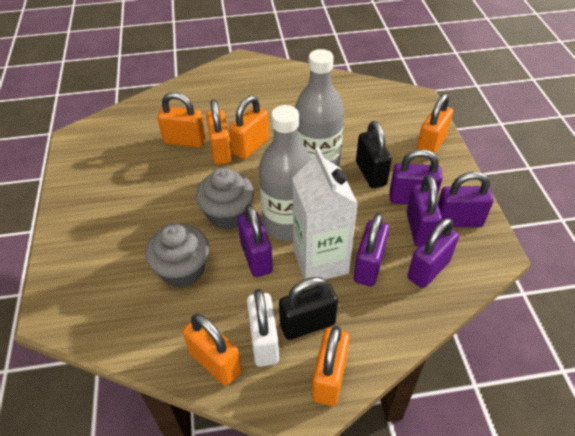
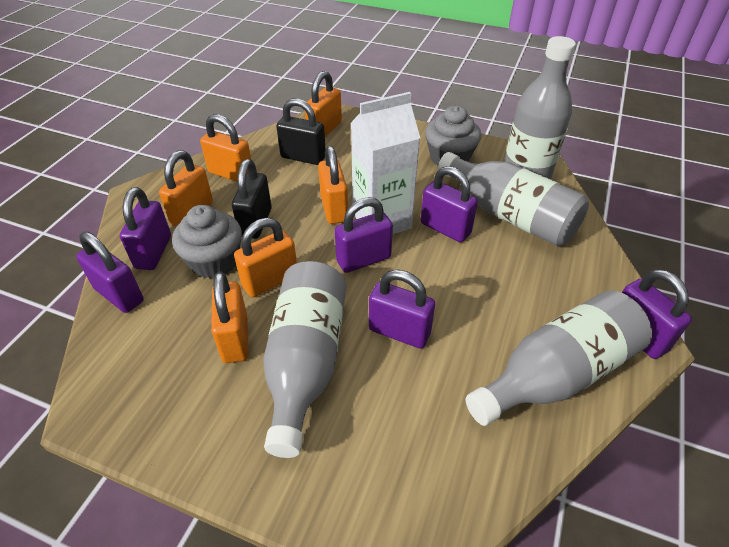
grey bottle: 2 -> 4
white padlock: 1 -> 0

